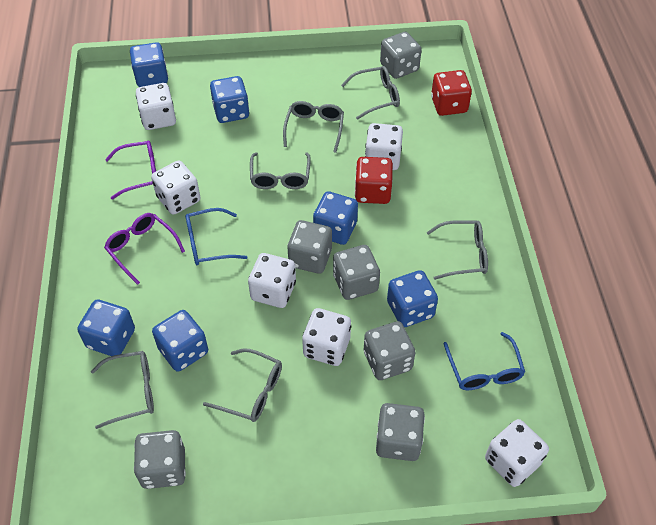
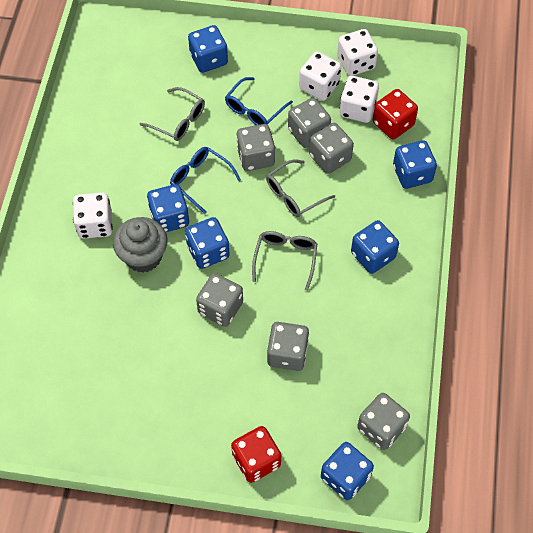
grey cupcake: 0 -> 1
grey glasses: 6 -> 3
purple glasses: 2 -> 0
white dice: 6 -> 4

